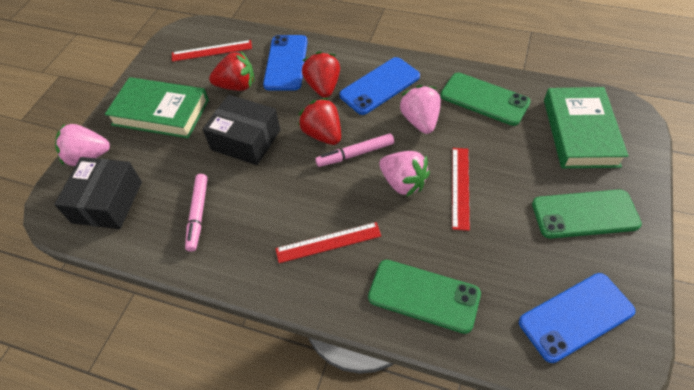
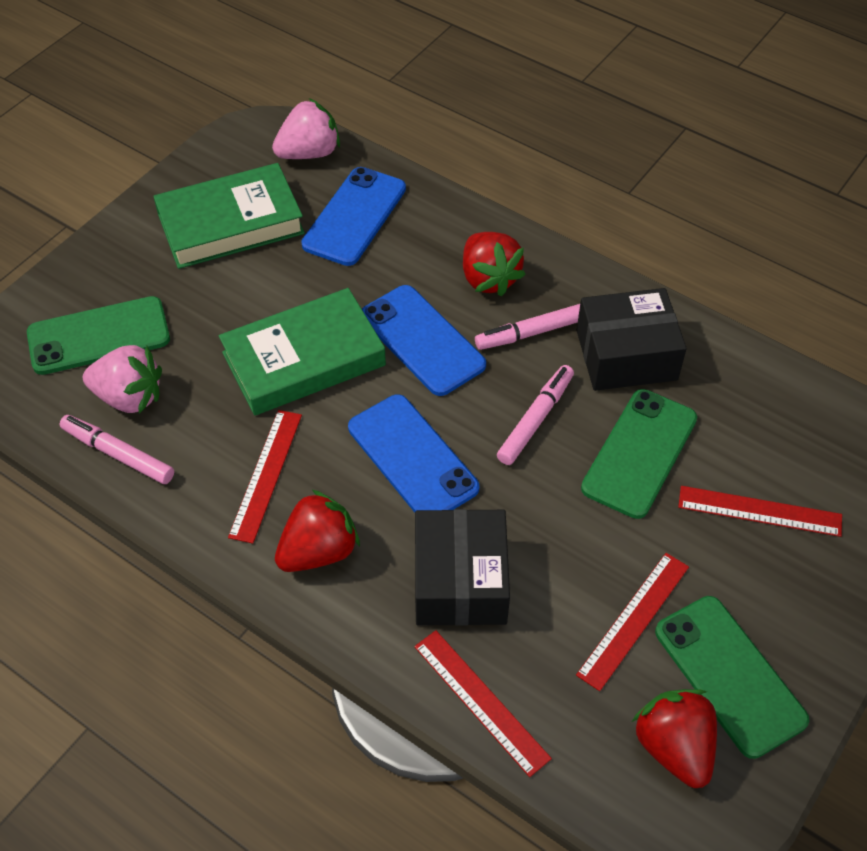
pink marker: 2 -> 3
pink strawberry: 3 -> 2
red ruler: 3 -> 4

